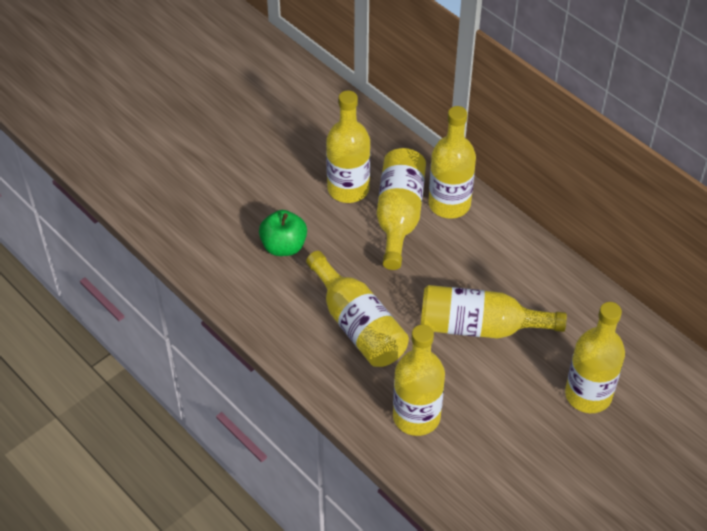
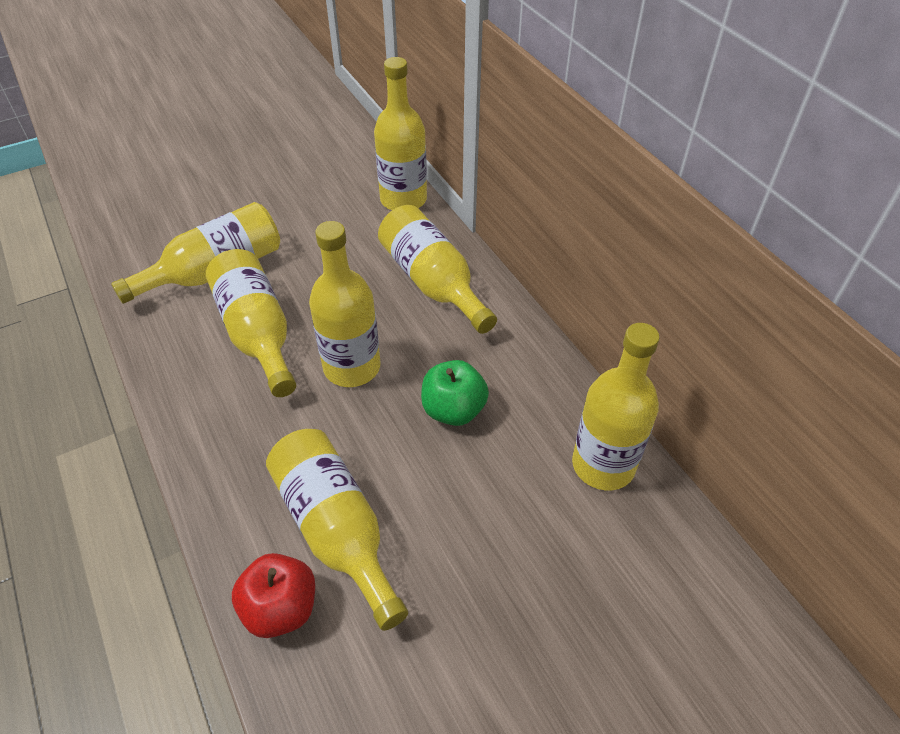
red apple: 0 -> 1

